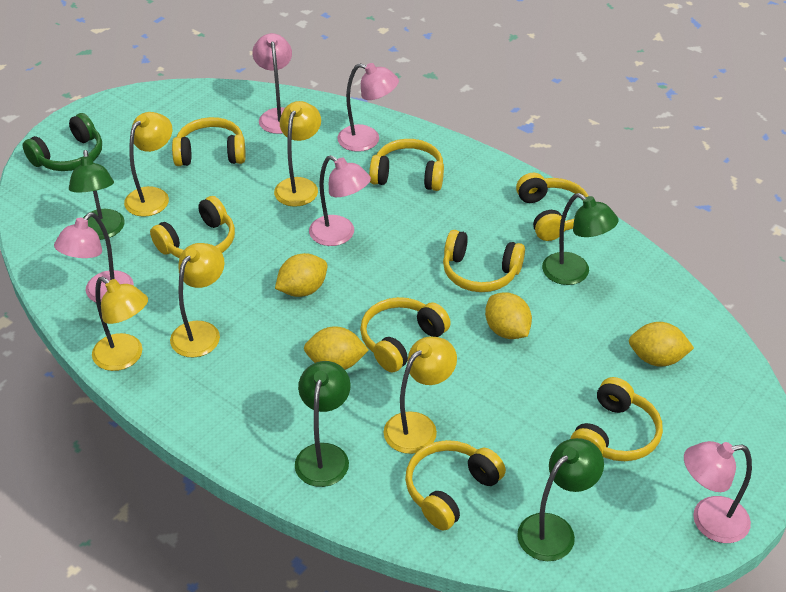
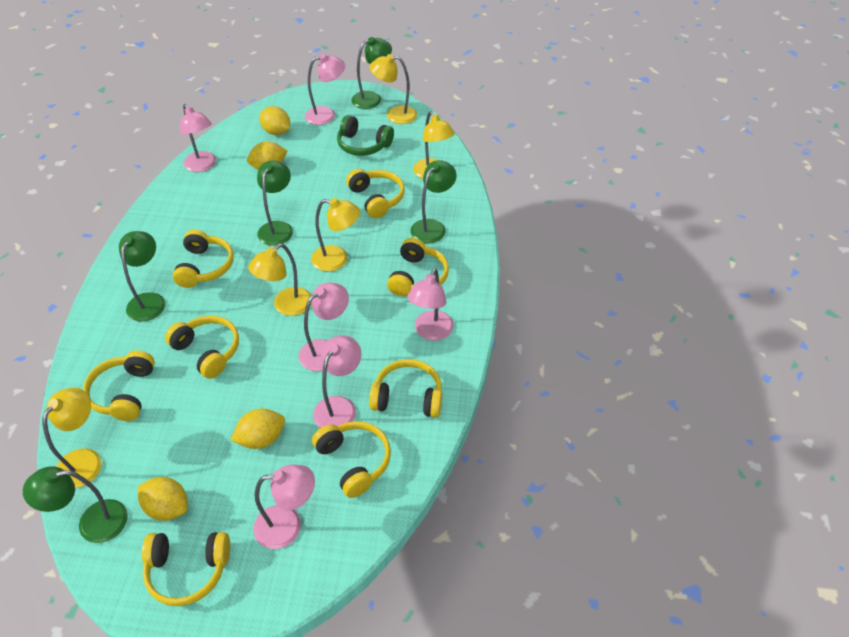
green lamp: 4 -> 5
pink lamp: 5 -> 6

